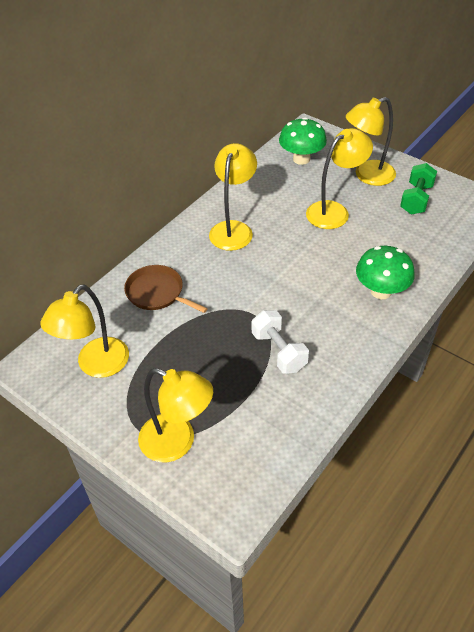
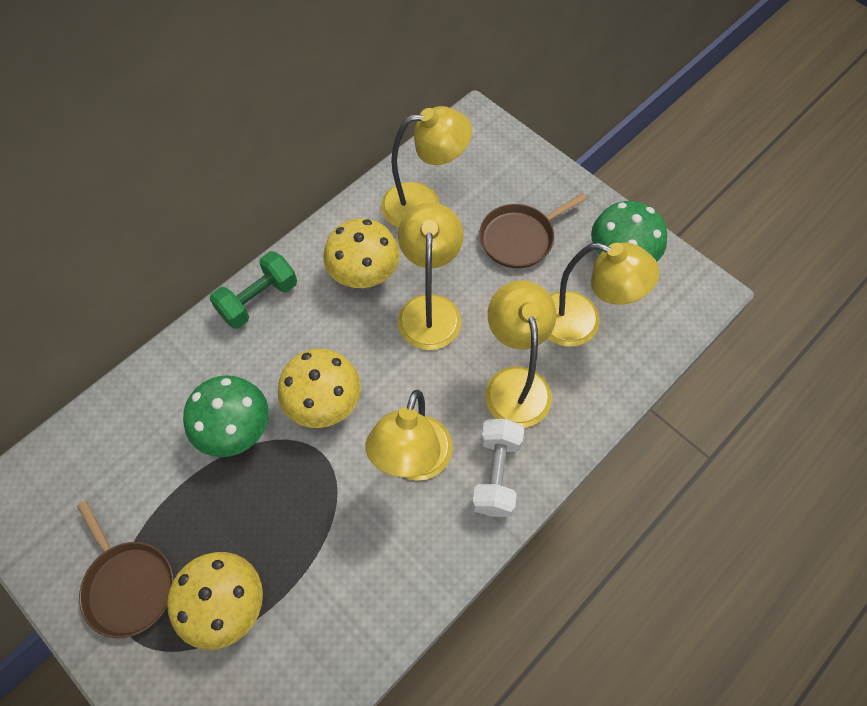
brown pan: 1 -> 2
yellow mushroom: 0 -> 3

